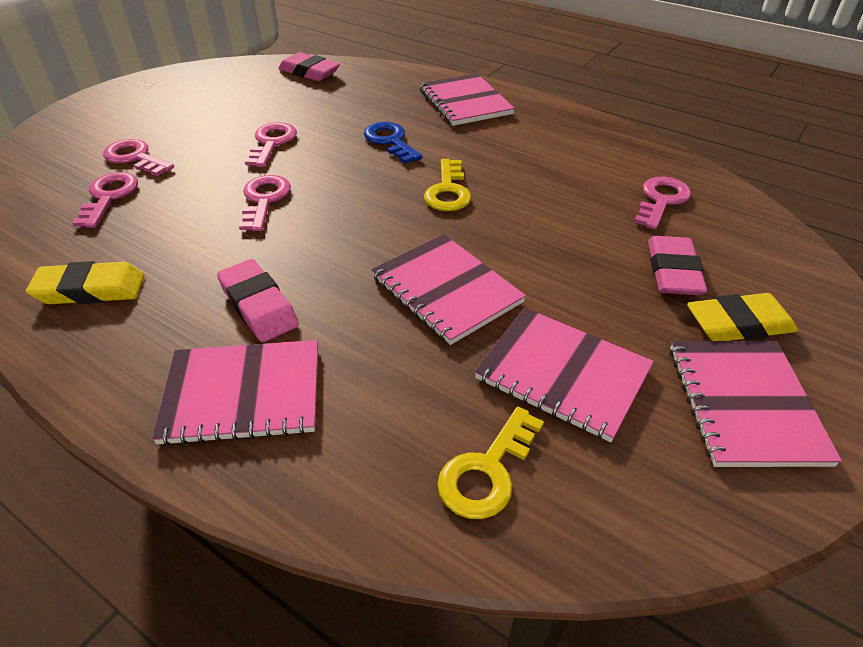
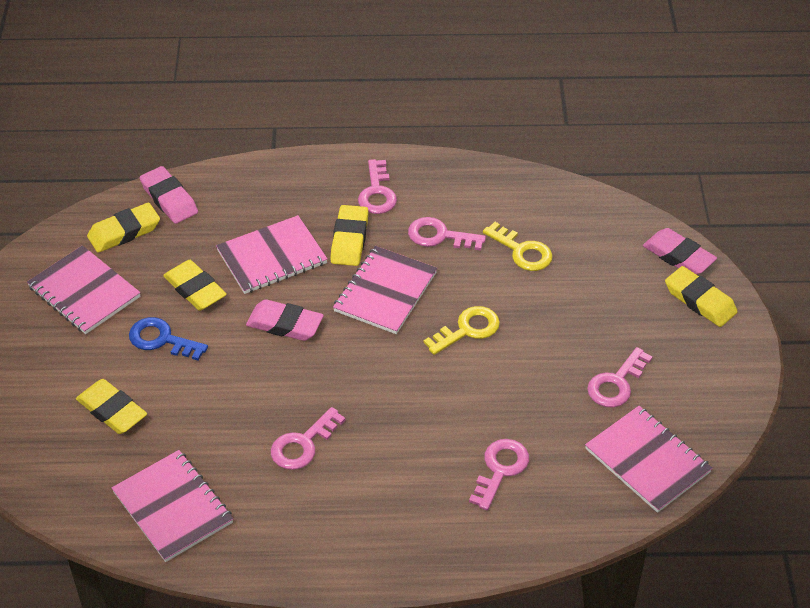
yellow eraser: 2 -> 5

